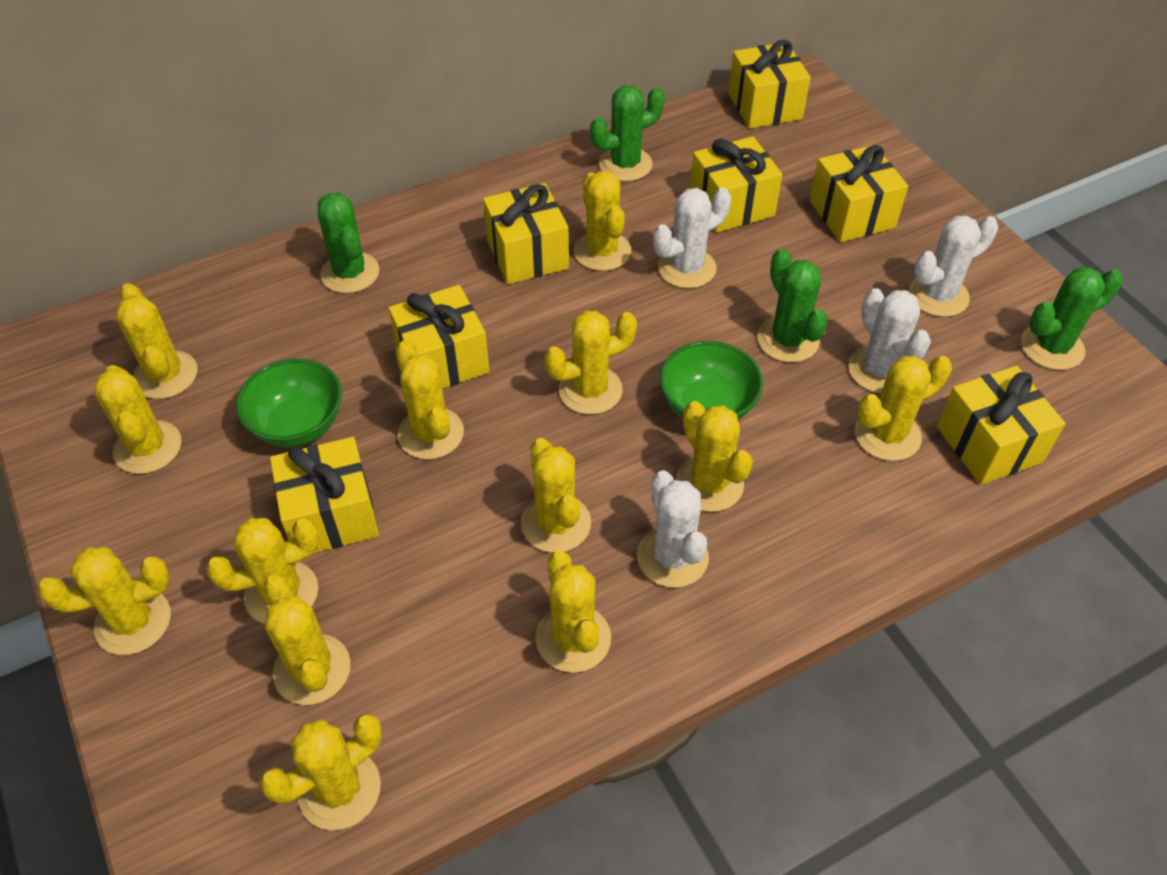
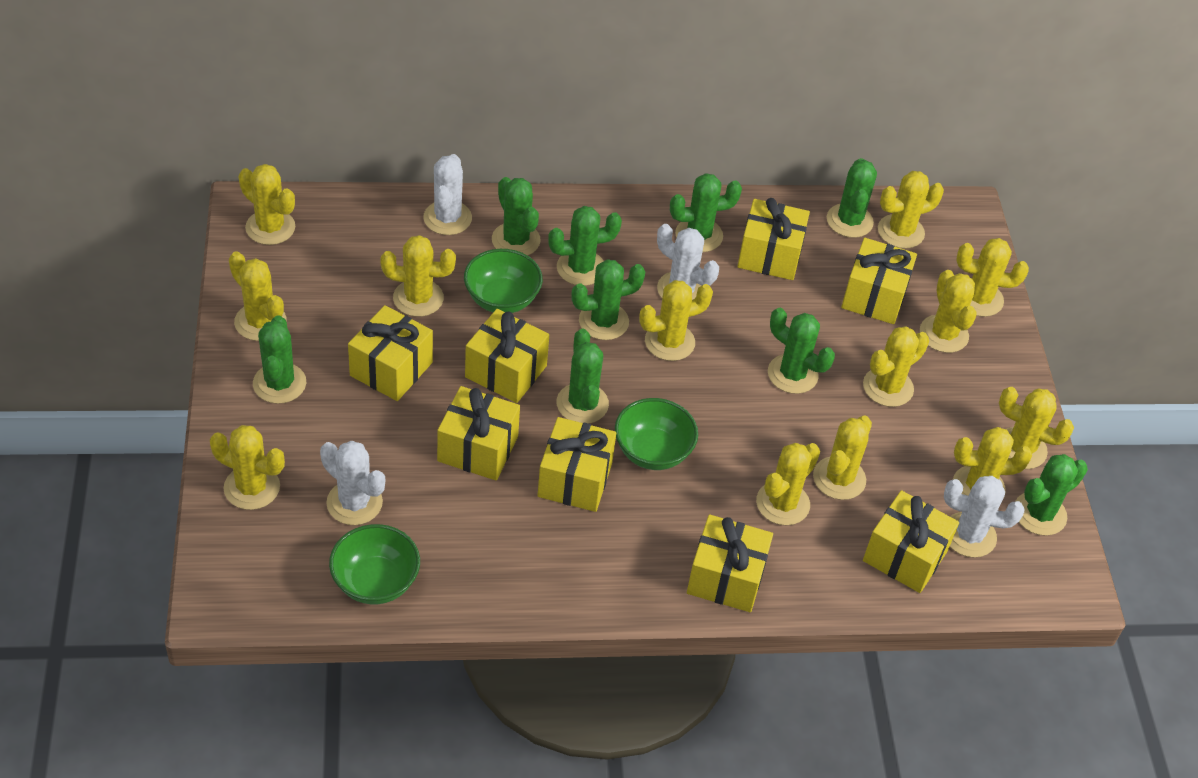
green bowl: 2 -> 3
green cactus: 4 -> 9
yellow gift: 7 -> 8

